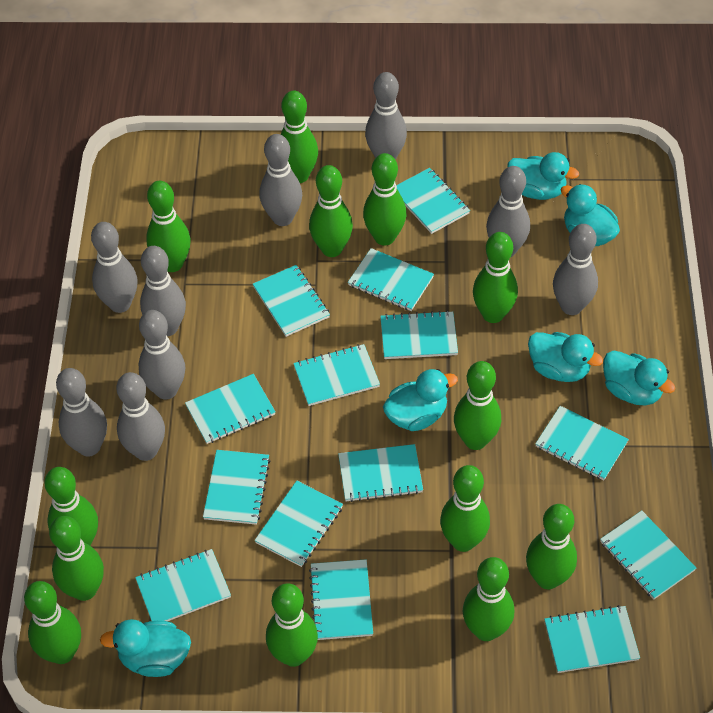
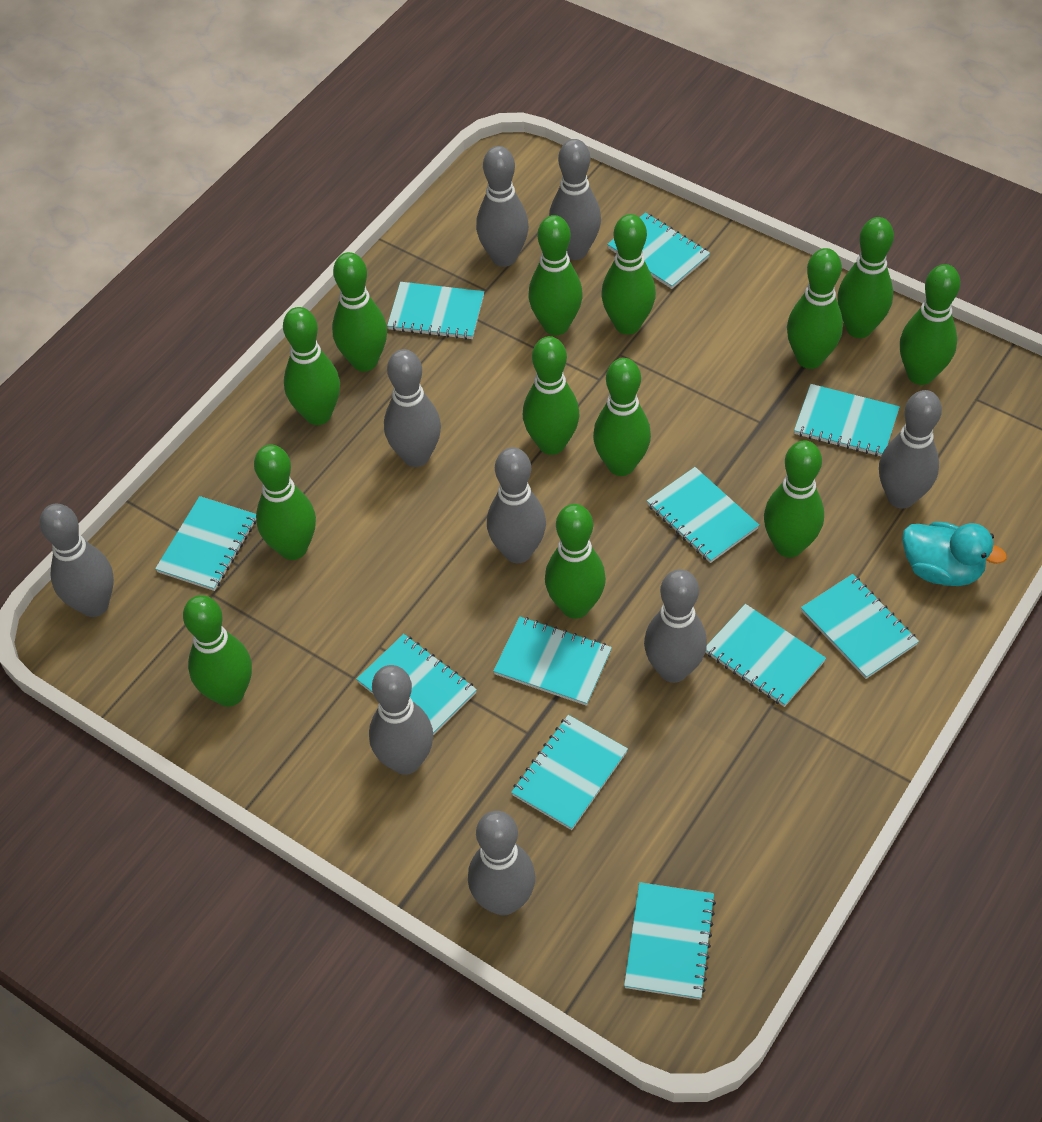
turquoise duck: 6 -> 1
turquoise notebook: 14 -> 11

